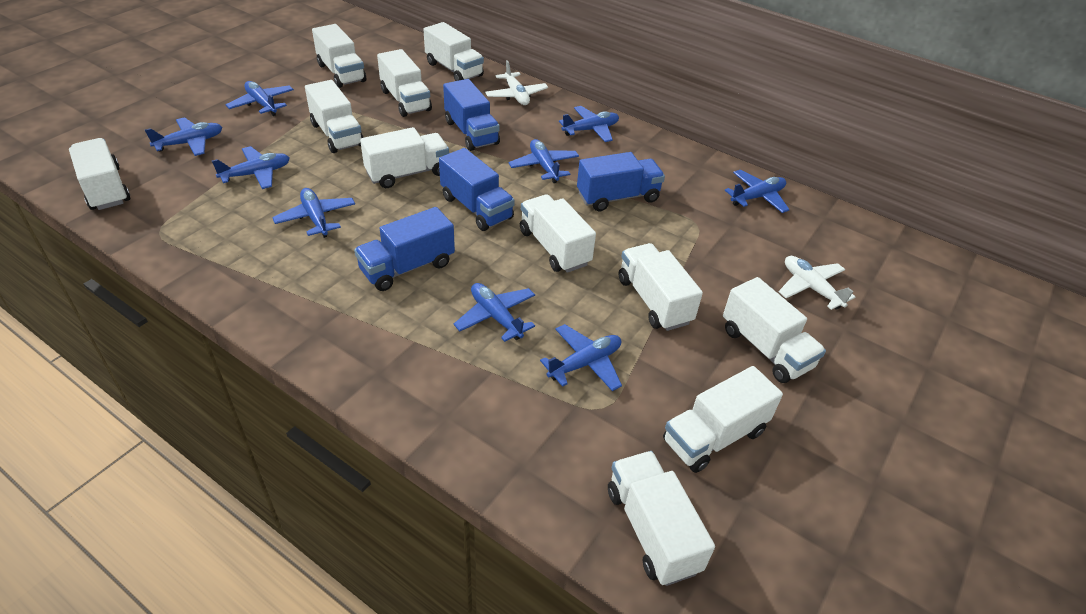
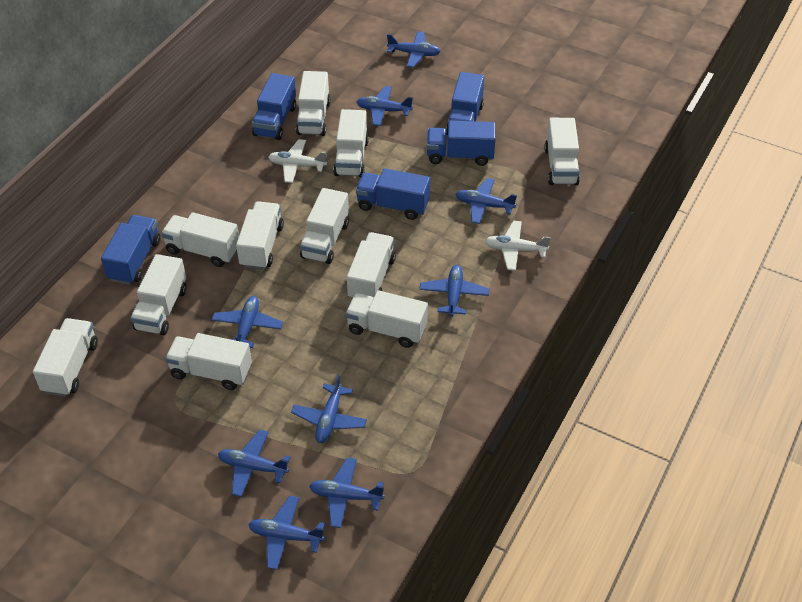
blue truck: 4 -> 5

